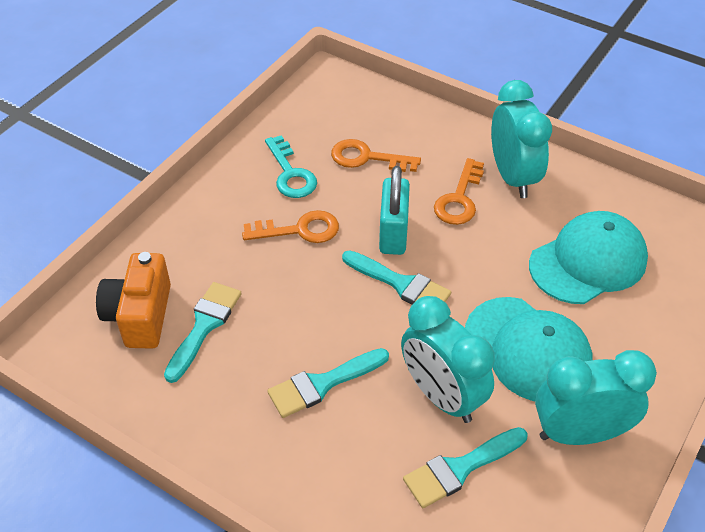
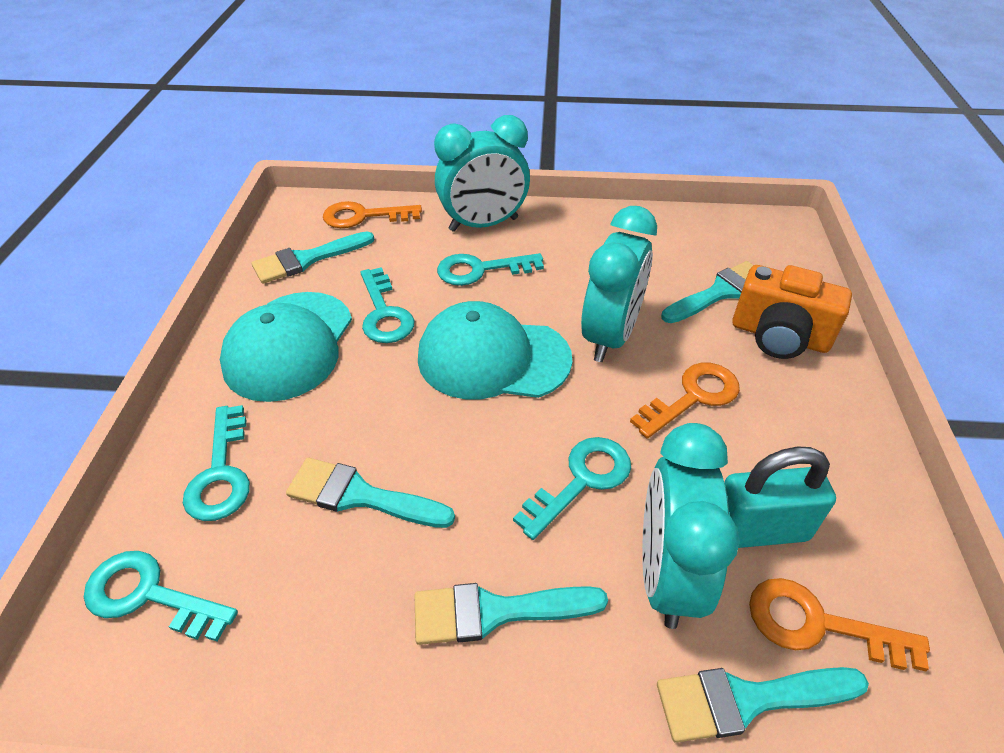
turquoise brush: 4 -> 5
turquoise key: 1 -> 5

